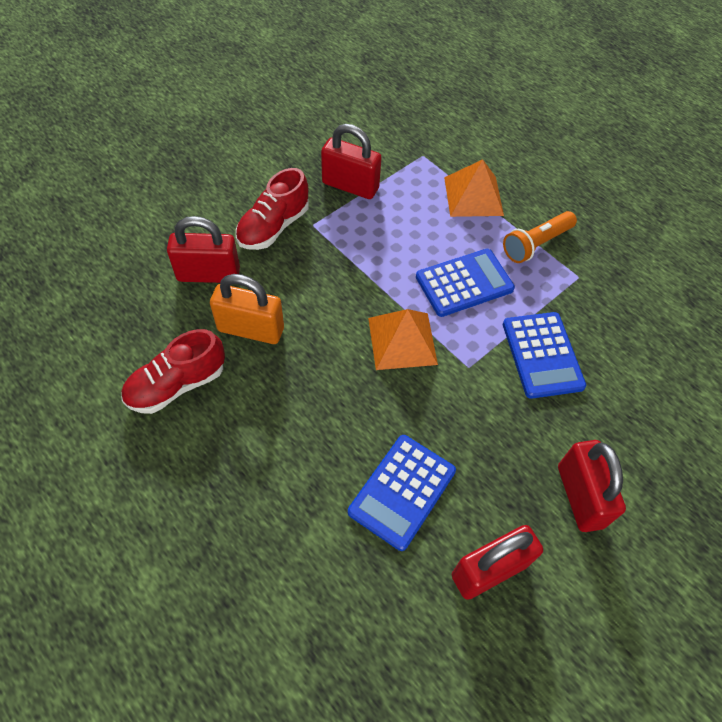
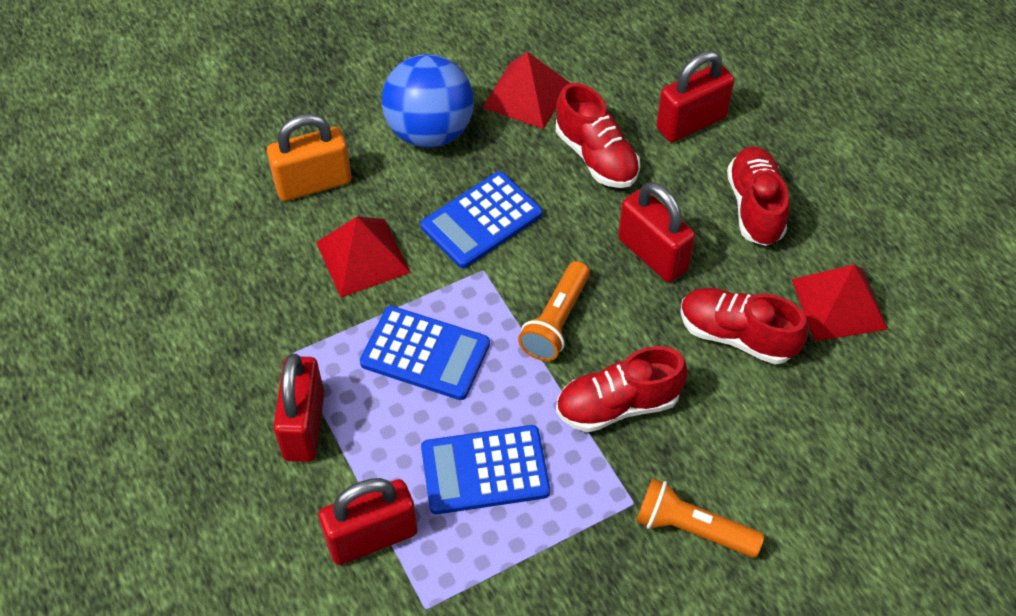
blue ball: 0 -> 1
orange flashlight: 1 -> 2
orange pyramid: 2 -> 0
red pyramid: 0 -> 3
red shoe: 2 -> 4

